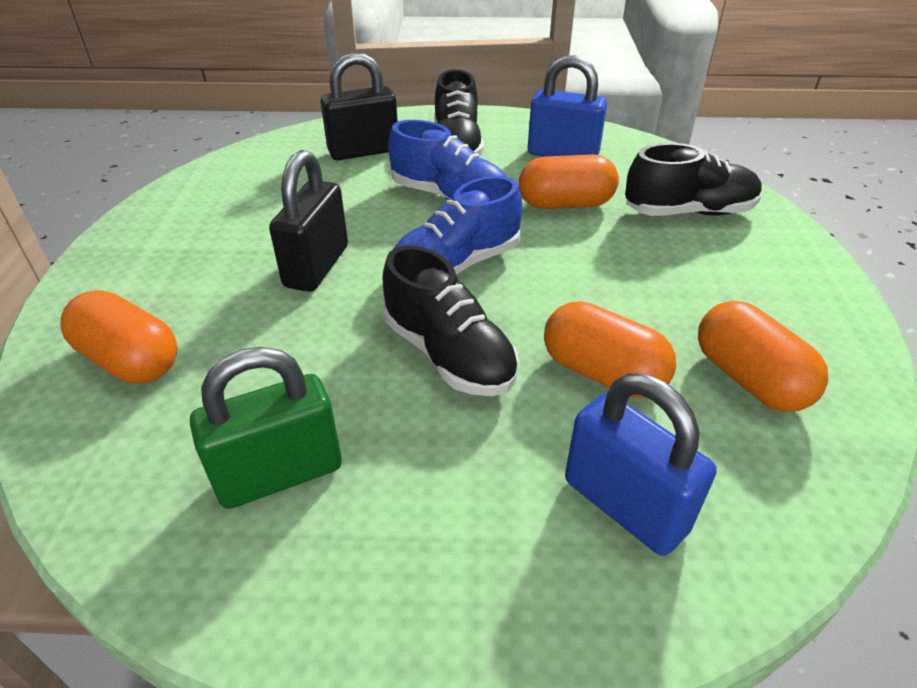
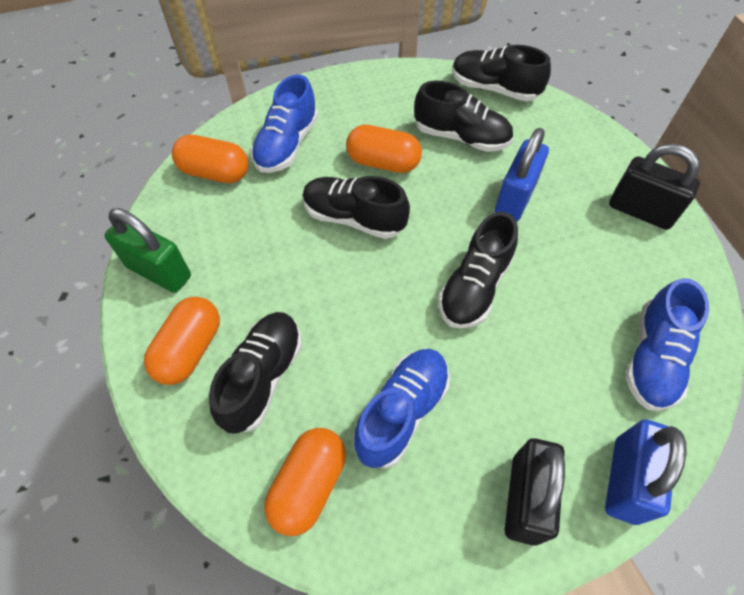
black shoe: 3 -> 5
blue shoe: 2 -> 3

